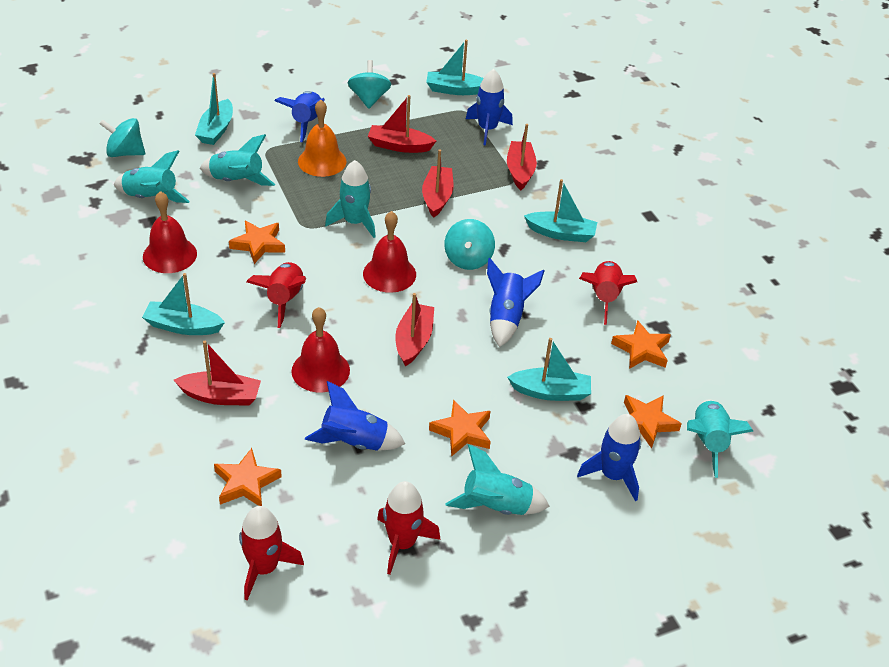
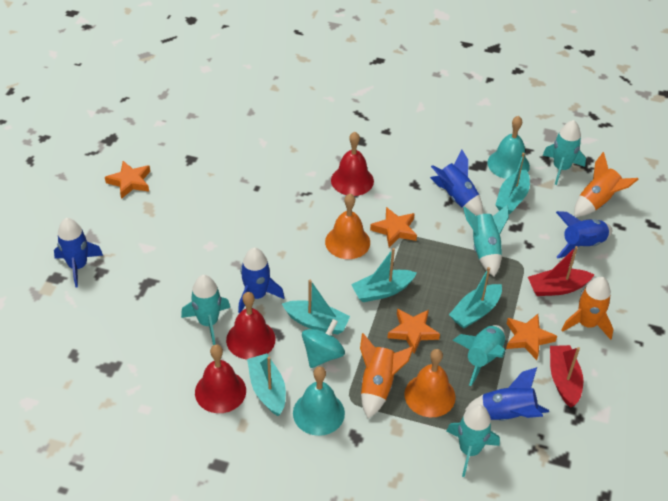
orange bell: 1 -> 2
orange rocket: 0 -> 3
orange star: 5 -> 4
red boat: 5 -> 2
red rocket: 4 -> 0
turquoise bell: 0 -> 2
turquoise spinning top: 3 -> 1

